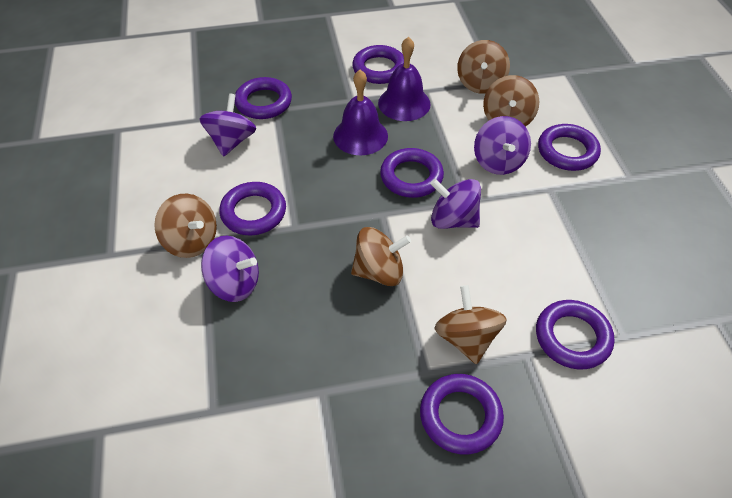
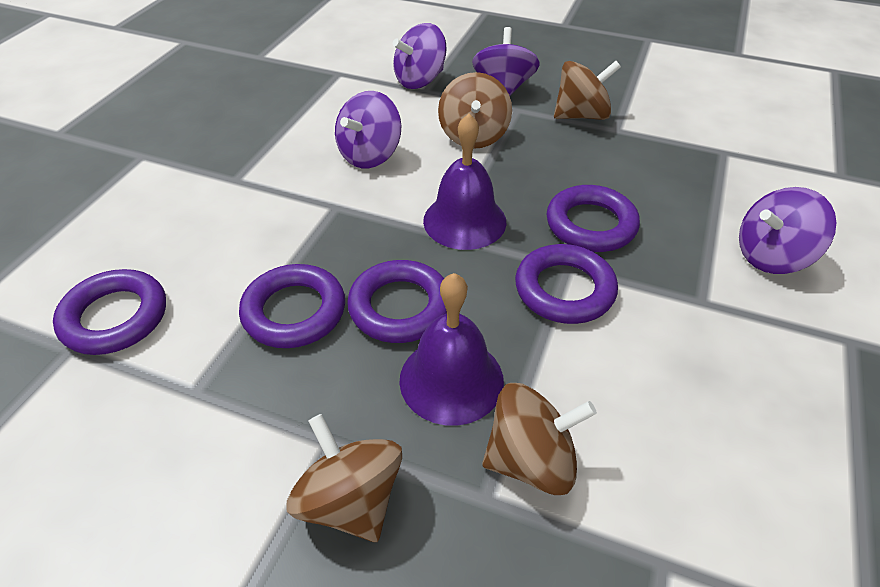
brown spinning top: 5 -> 4
purple ring: 7 -> 5

